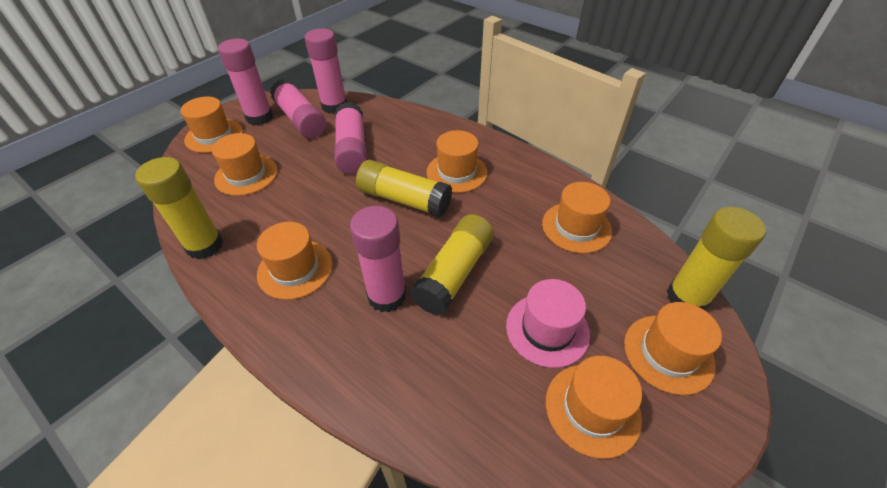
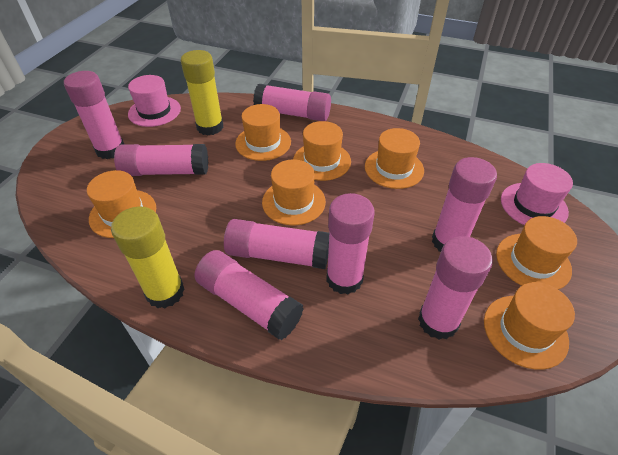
pink glue stick: 5 -> 8
pink hat: 1 -> 2
yellow glue stick: 4 -> 2

